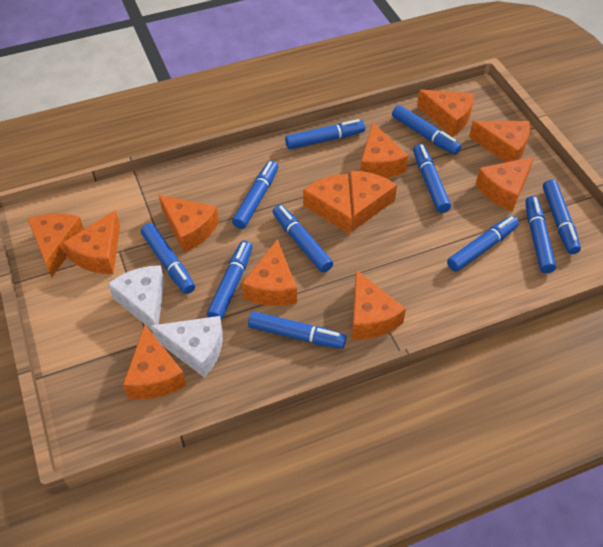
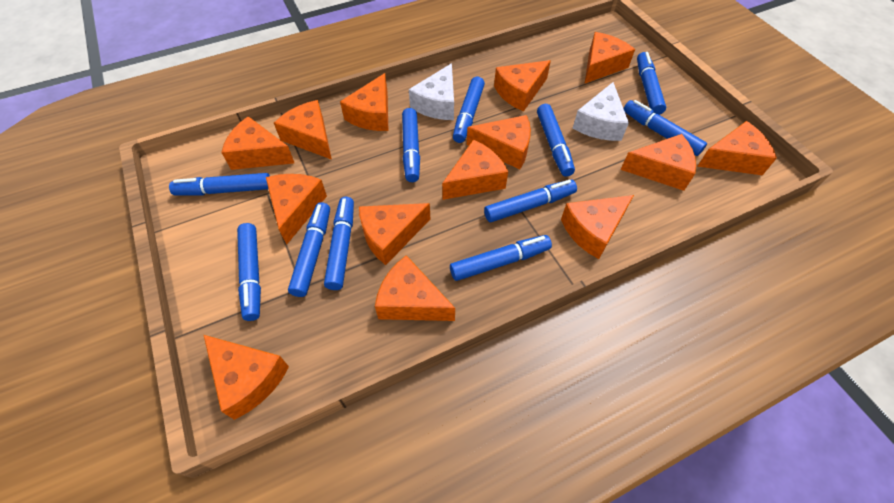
orange cheese: 12 -> 14

